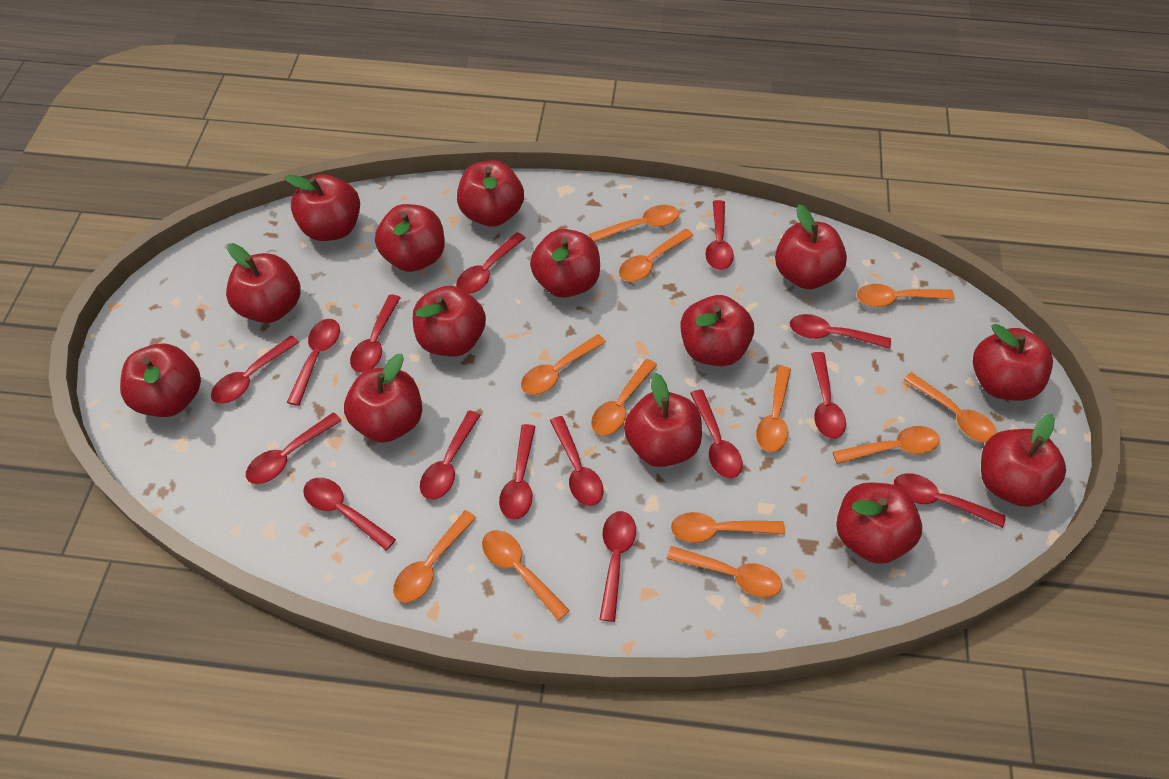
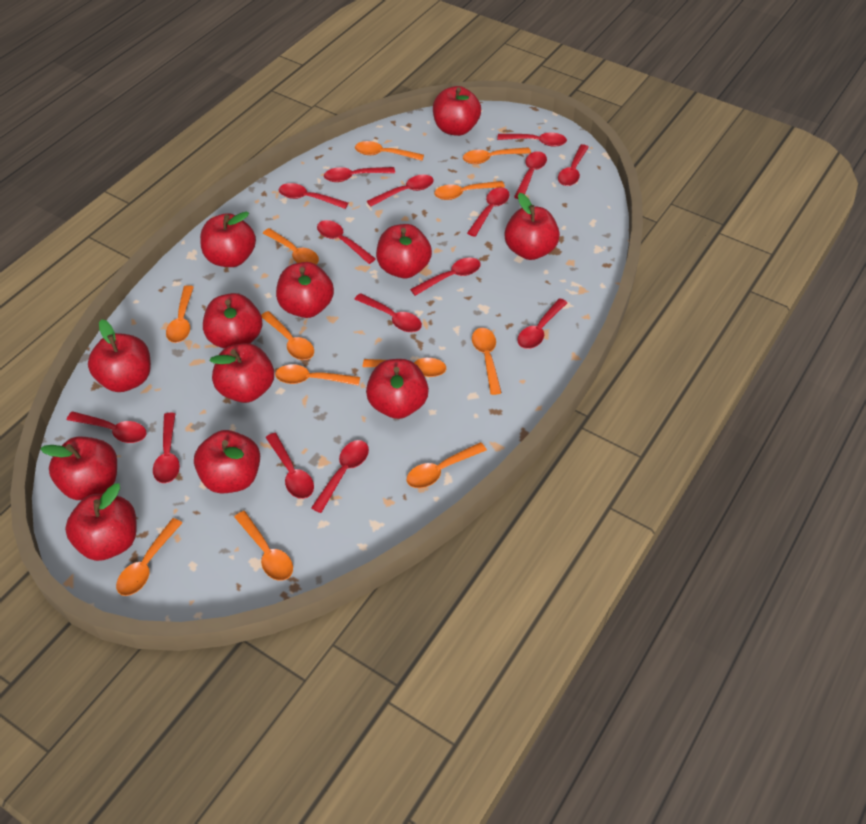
red apple: 14 -> 12

